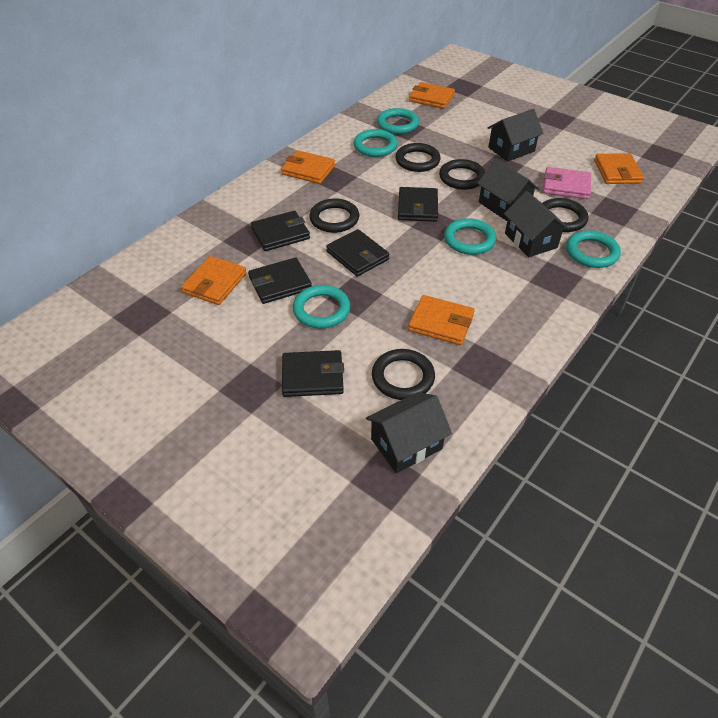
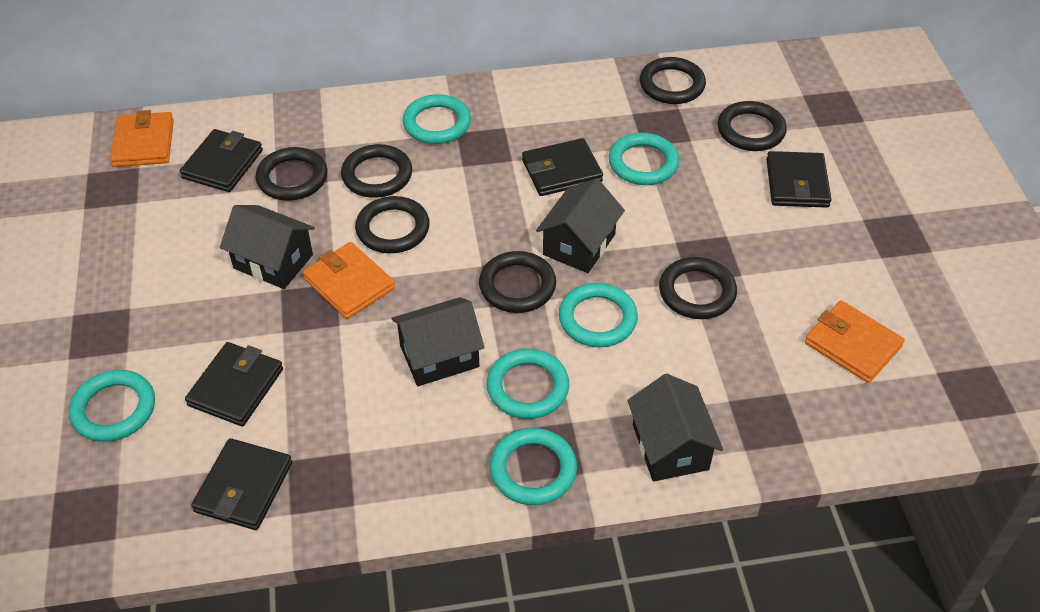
black ring: 5 -> 7
orange wallet: 5 -> 3
pink wallet: 1 -> 0
turquoise ring: 5 -> 6

